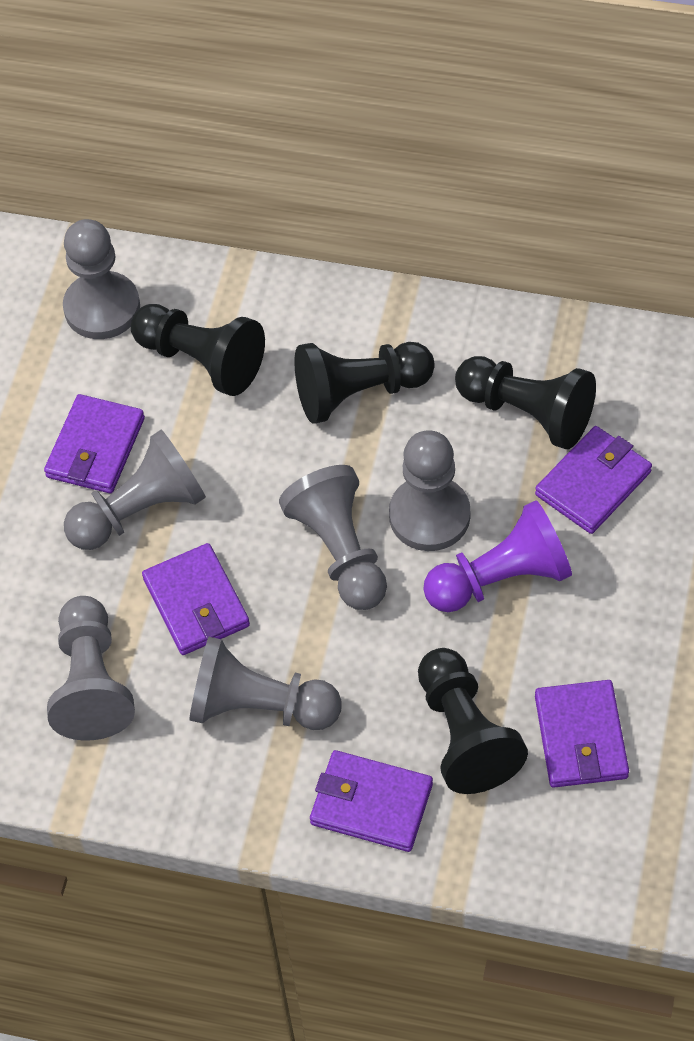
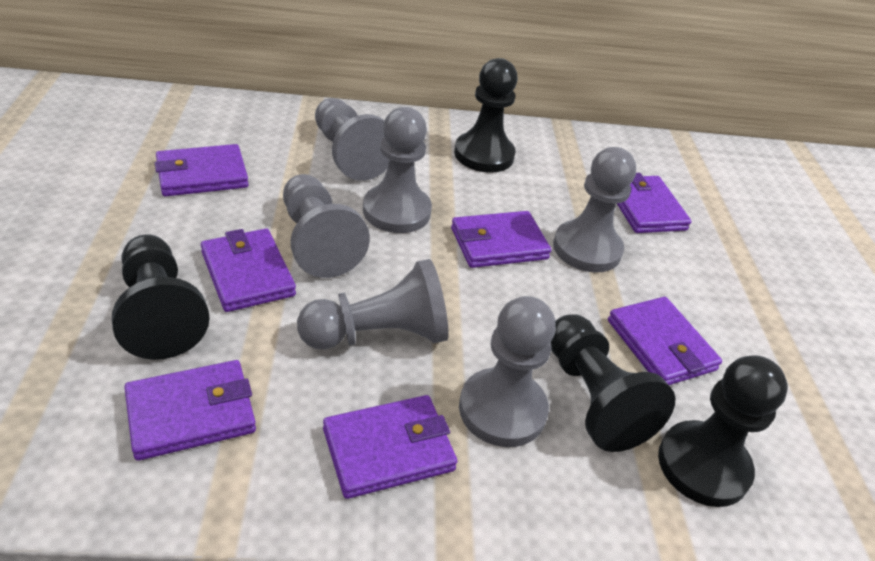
purple pawn: 1 -> 0
purple wallet: 5 -> 7

